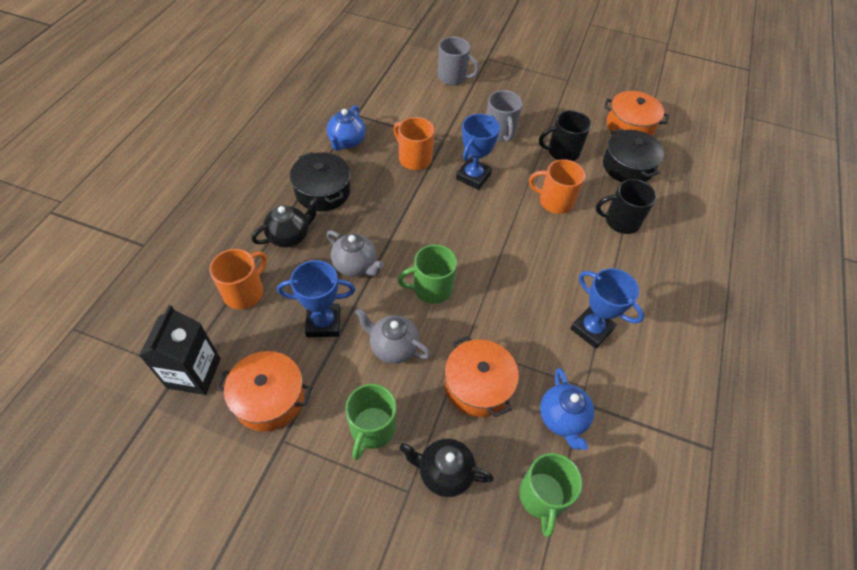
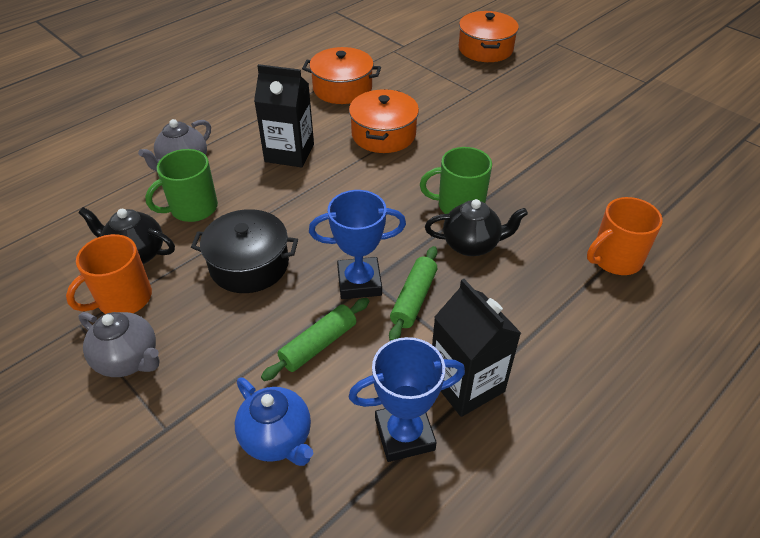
black carton: 1 -> 2
black mug: 2 -> 0
black pot: 2 -> 1
blue teapot: 2 -> 1
blue trophy: 3 -> 2
green mug: 3 -> 2
green rolling pin: 0 -> 2
grey mug: 2 -> 0
orange mug: 3 -> 2

